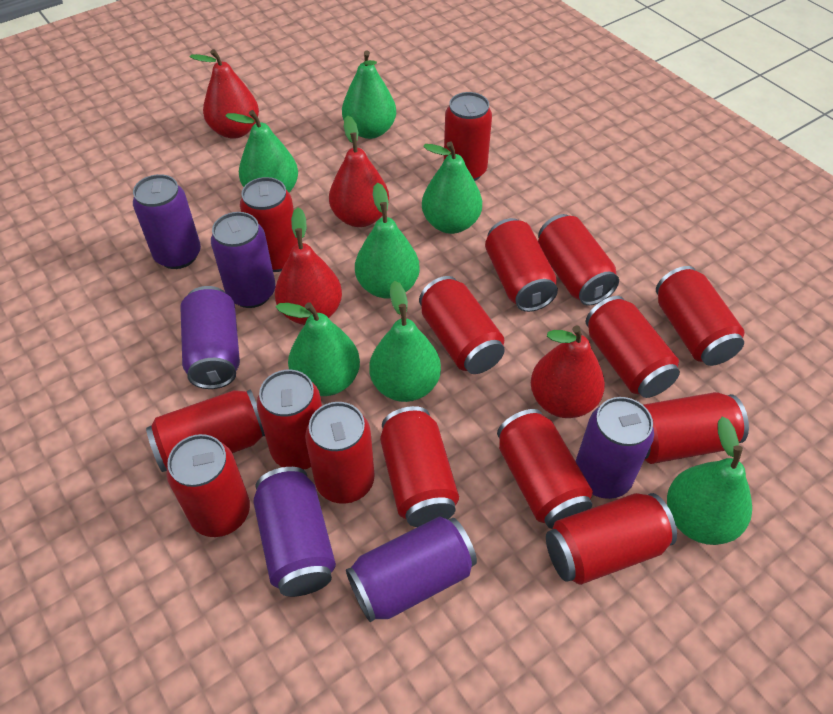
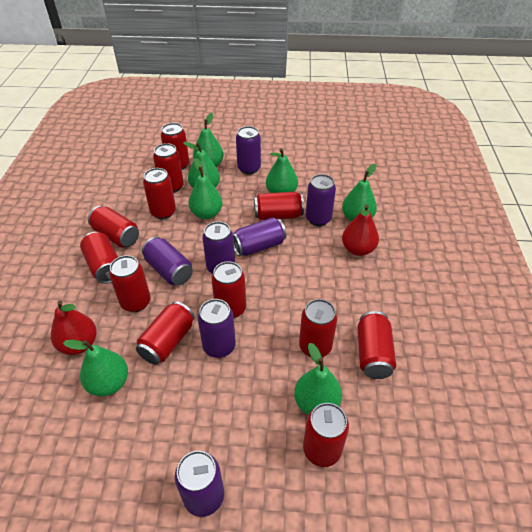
purple can: 6 -> 7
red can: 15 -> 12
red pear: 4 -> 2

